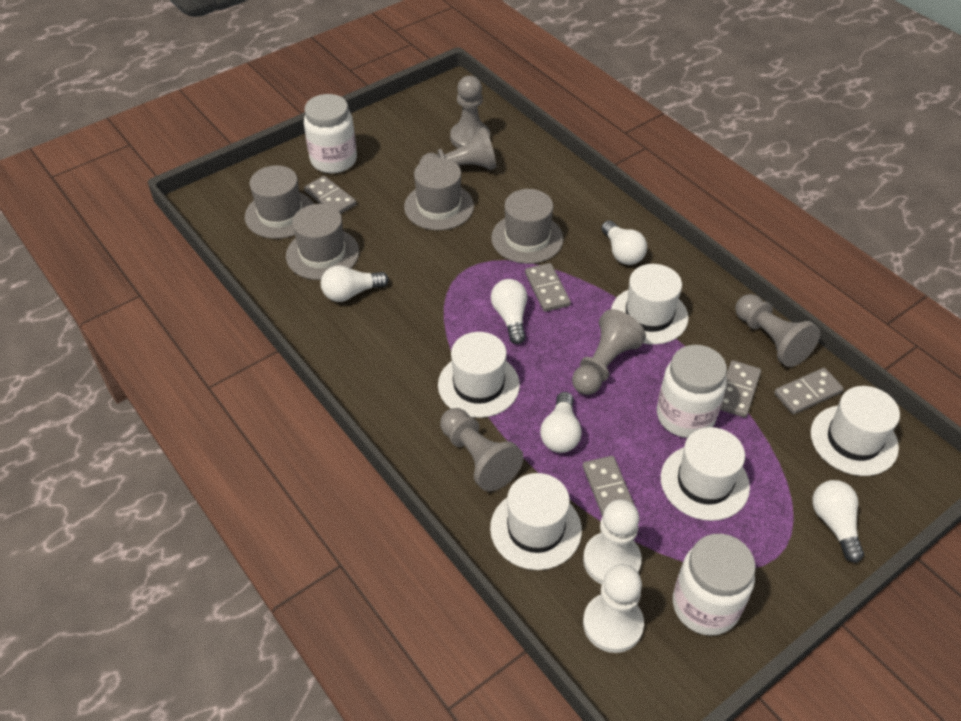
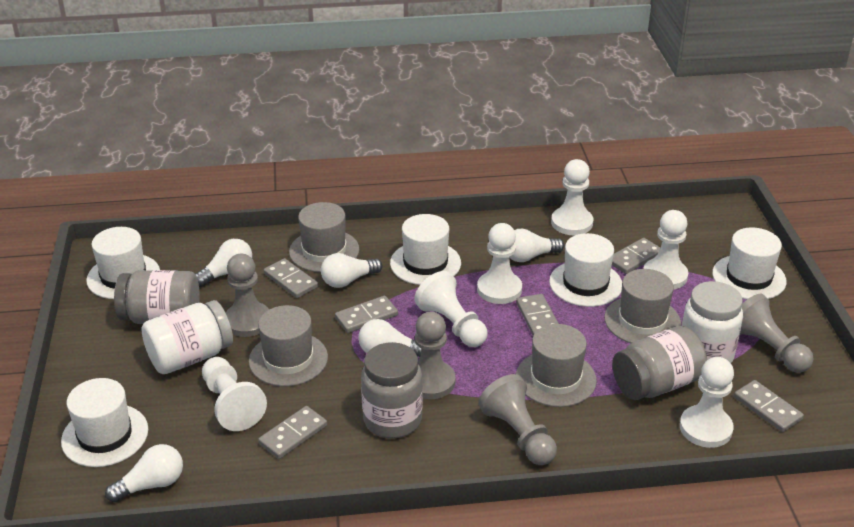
grey domino: 5 -> 6
grey jar: 0 -> 3
grey pawn: 5 -> 4
white jar: 3 -> 2
white pawn: 2 -> 6

